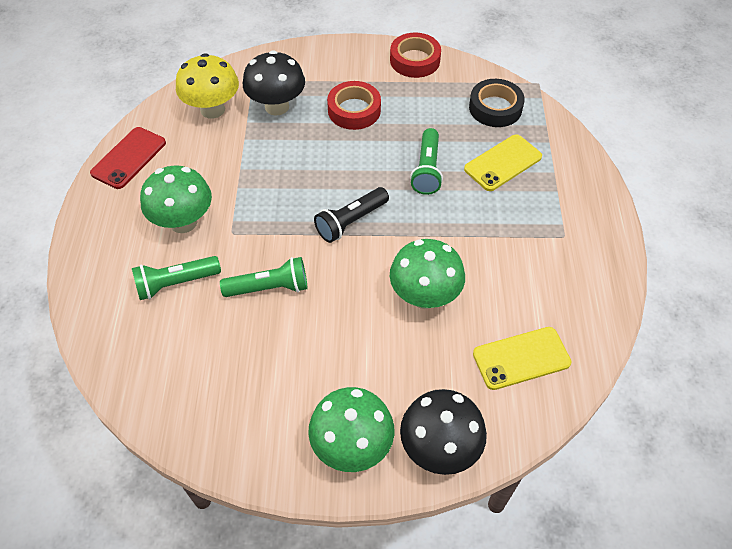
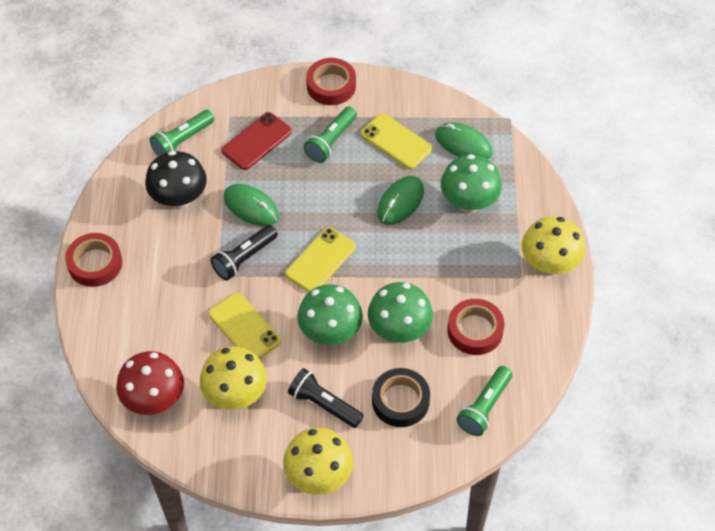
black flashlight: 1 -> 2
black mushroom: 2 -> 1
green mouse: 0 -> 3
red mushroom: 0 -> 1
red tape: 2 -> 3
yellow mushroom: 1 -> 3
yellow phone: 2 -> 3

